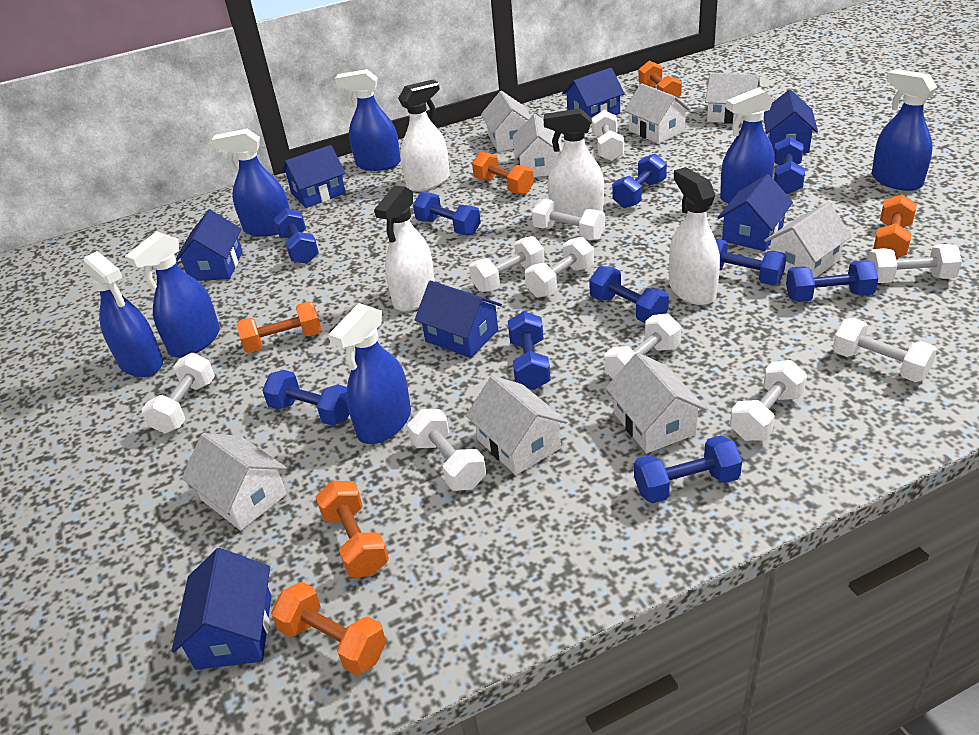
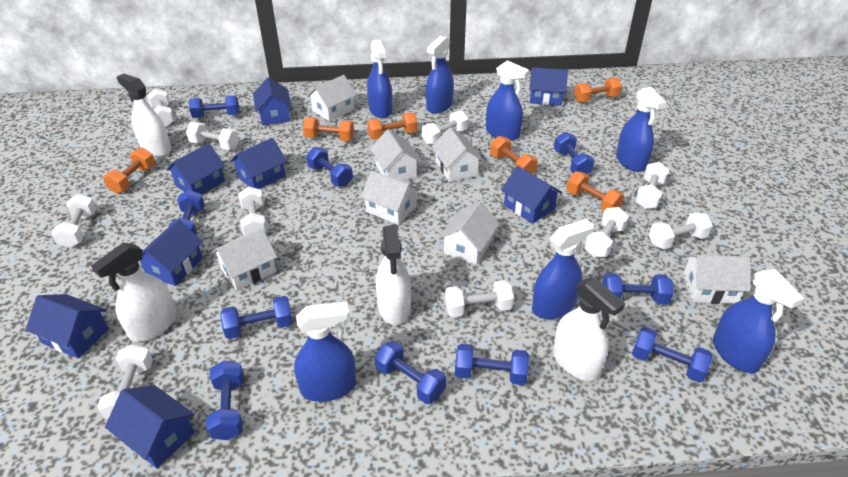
blue house: 7 -> 8
white house: 8 -> 7

